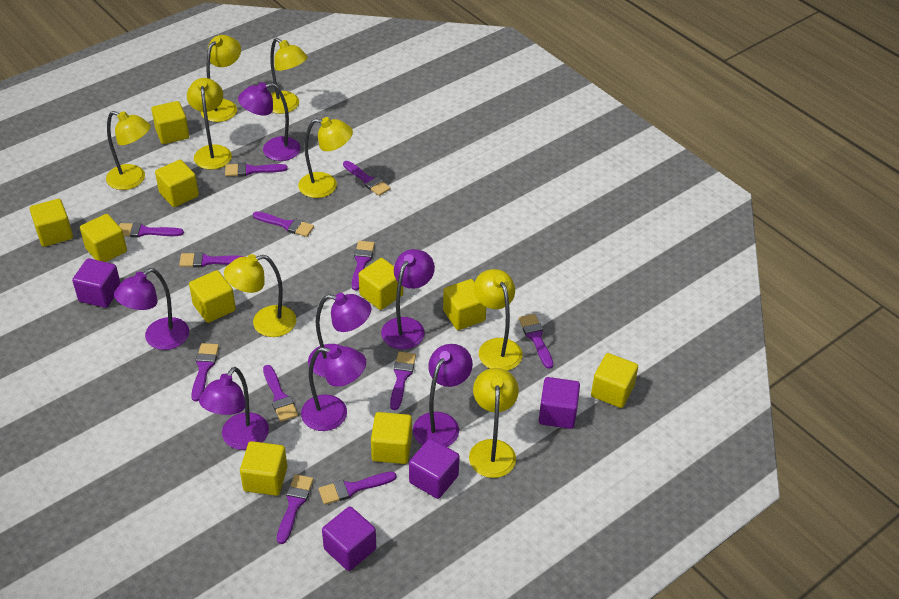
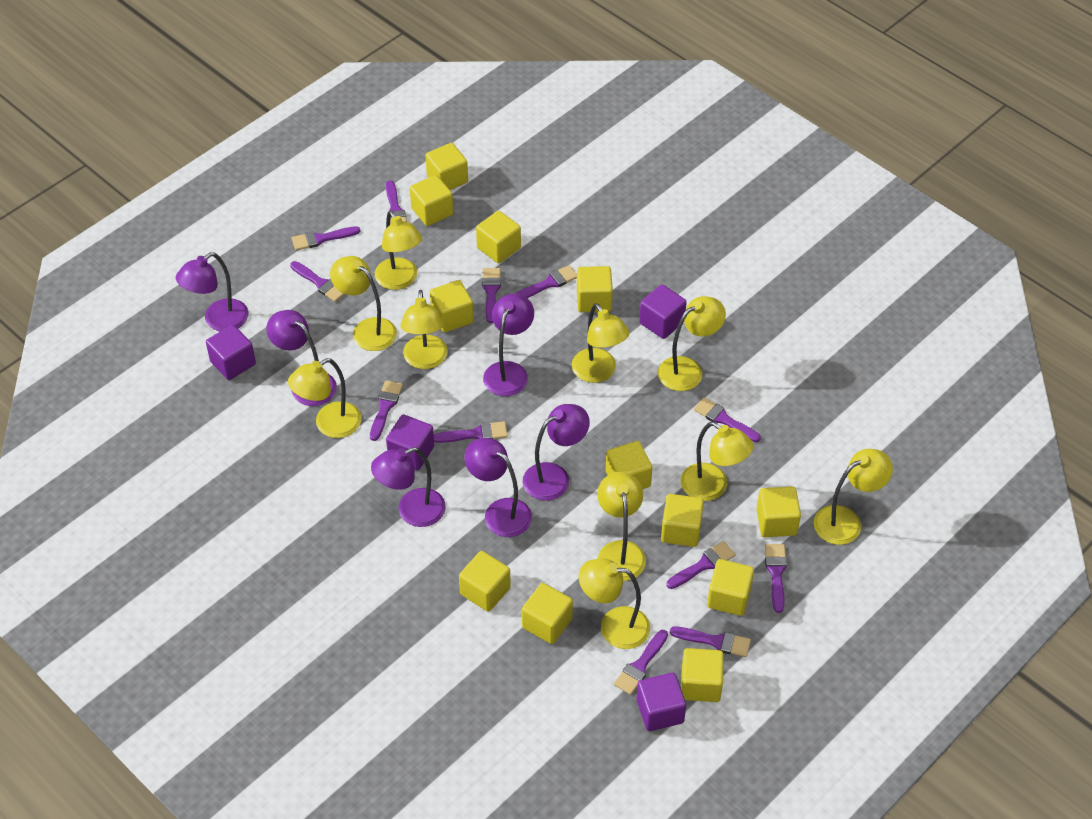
purple lamp: 7 -> 6
yellow cube: 10 -> 12
yellow lamp: 8 -> 10

